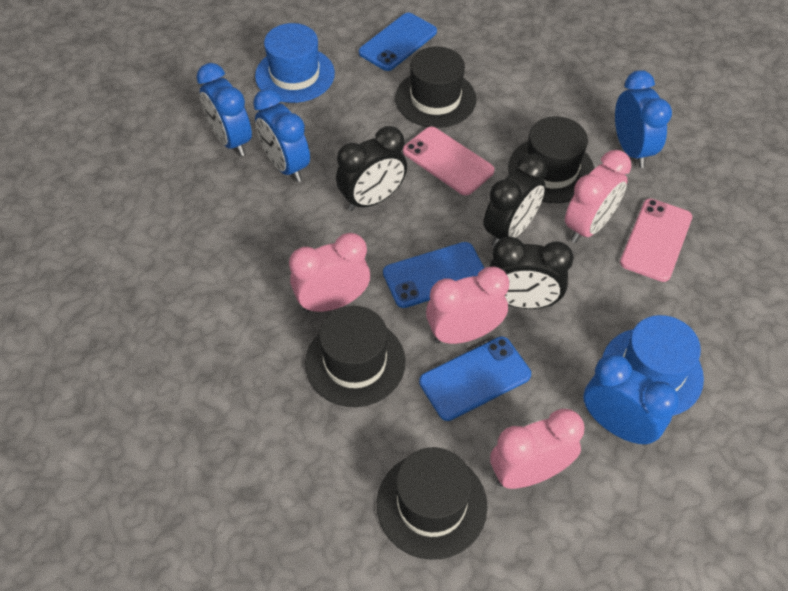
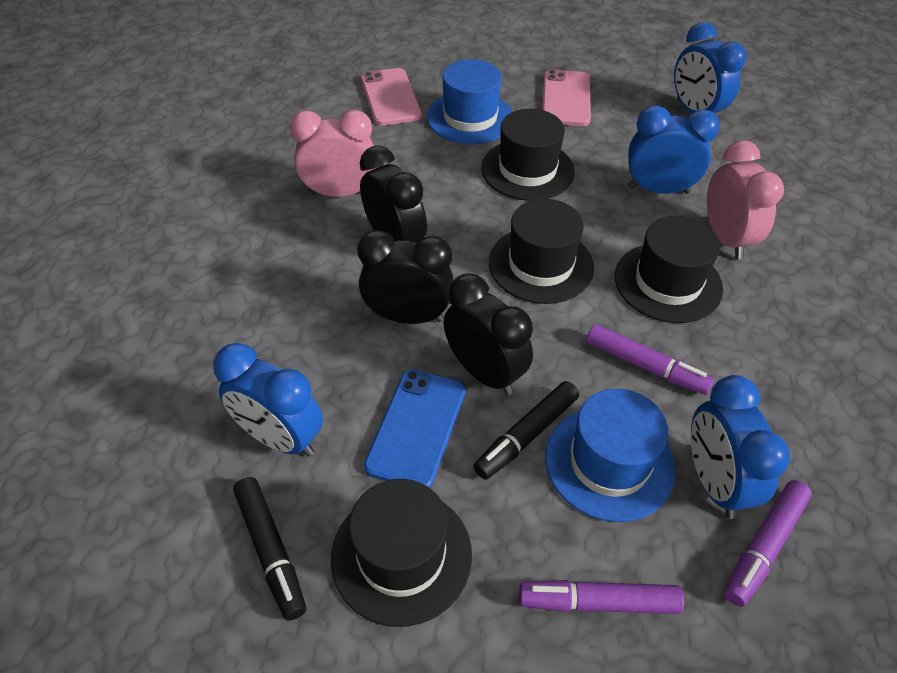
black marker: 0 -> 2
blue phone: 3 -> 1
pink clock: 4 -> 2
purple marker: 0 -> 3

